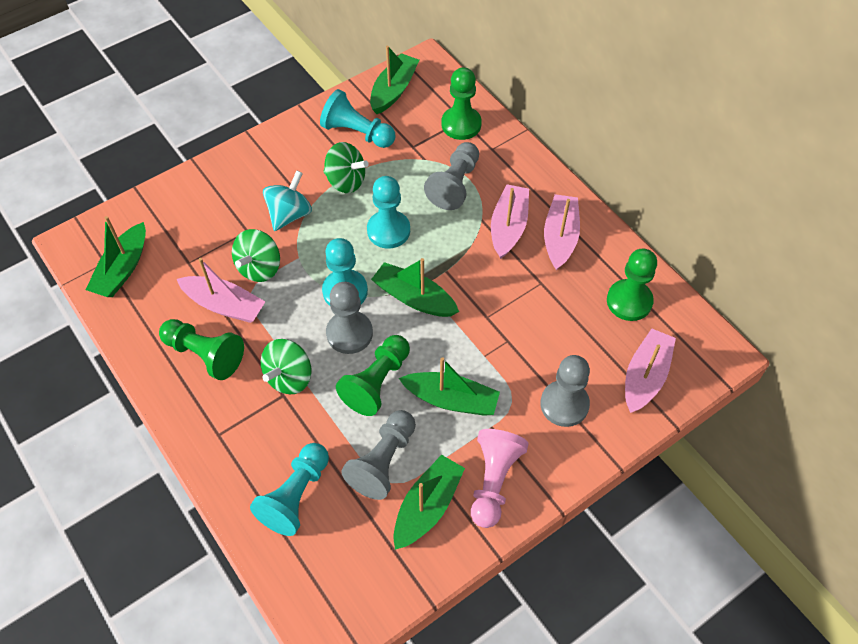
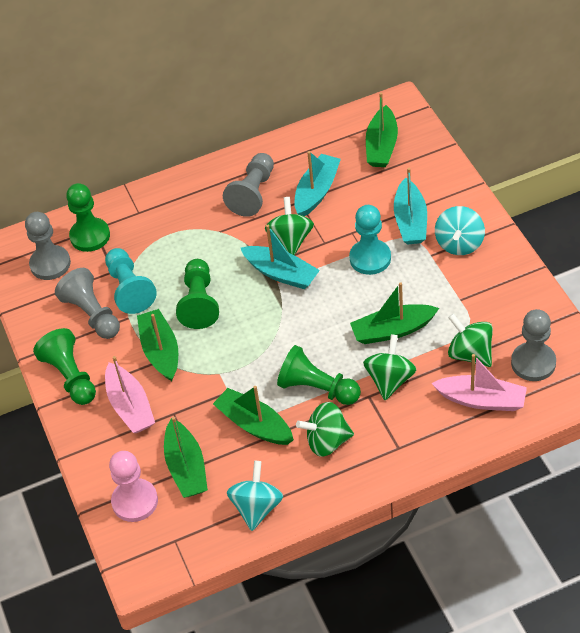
green spinning top: 3 -> 4
pink boat: 4 -> 2
turquoise boat: 0 -> 3
turquoise pawn: 4 -> 2
turquoise spinning top: 1 -> 2

